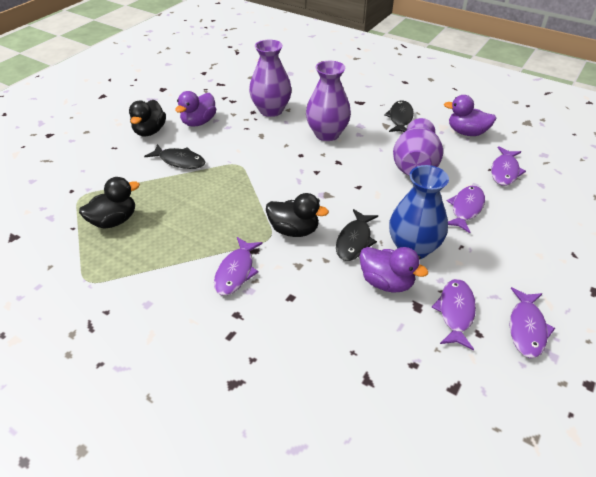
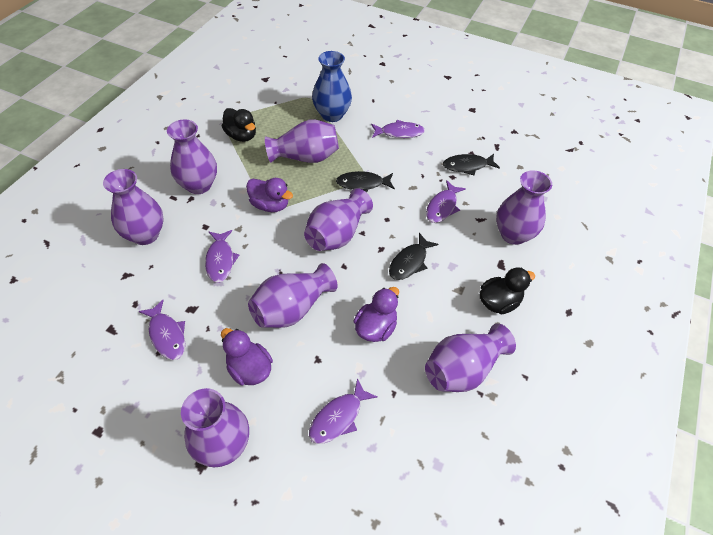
black duck: 3 -> 2
purple vase: 3 -> 8

